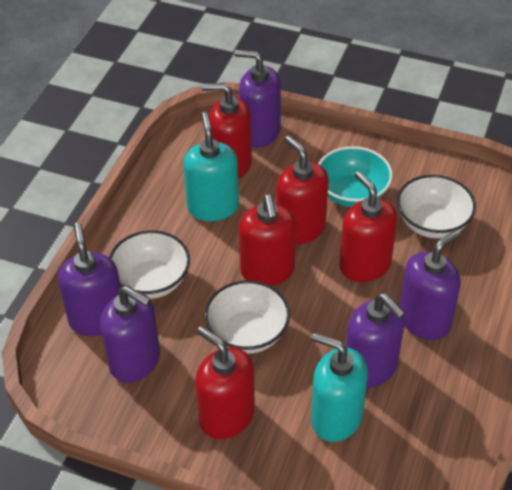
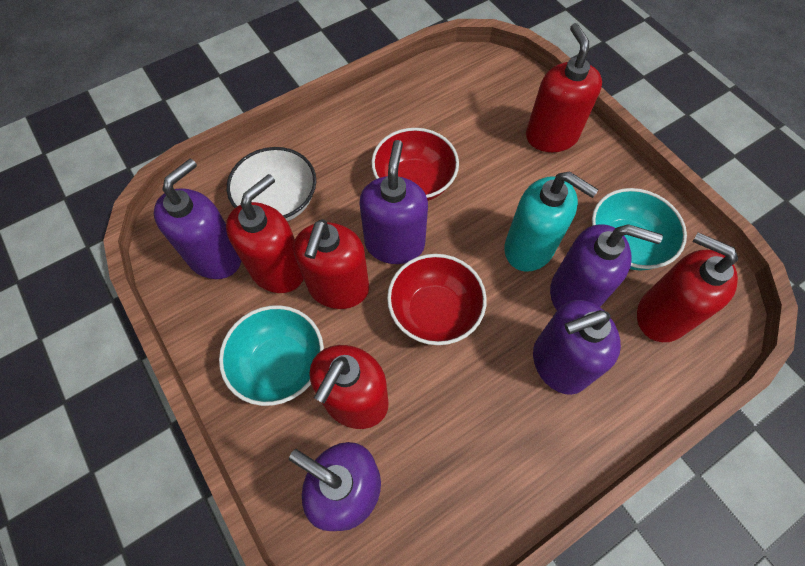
red bowl: 0 -> 2
turquoise bowl: 1 -> 2
turquoise soap dispenser: 2 -> 1
white bowl: 3 -> 1

